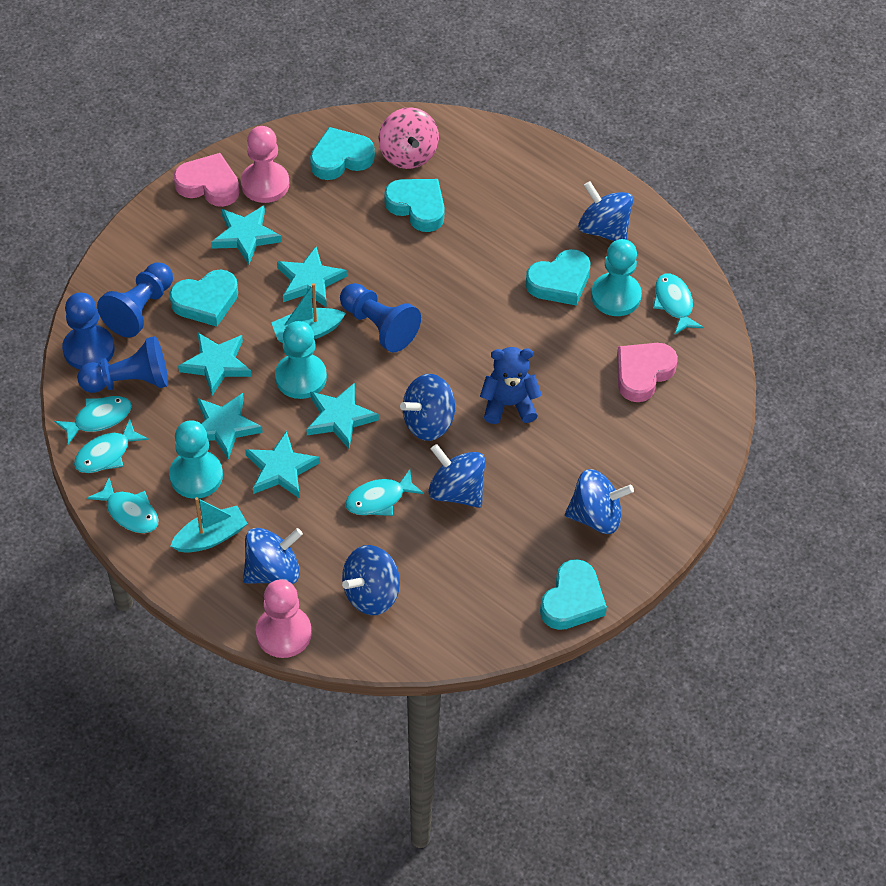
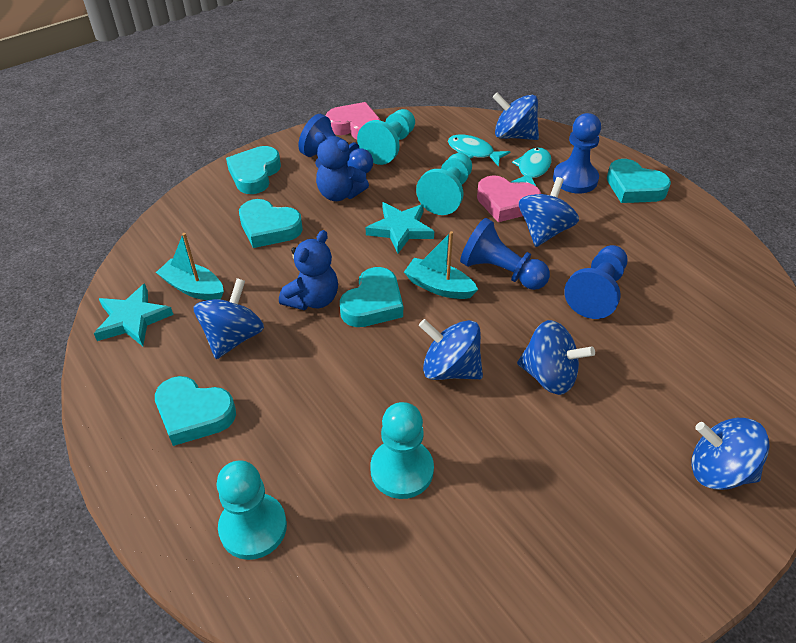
blue teddy bear: 1 -> 2
pink pawn: 2 -> 0
pink spinning top: 1 -> 0
turquoise fish: 5 -> 2
turquoise pawn: 3 -> 4
turquoise star: 6 -> 2

